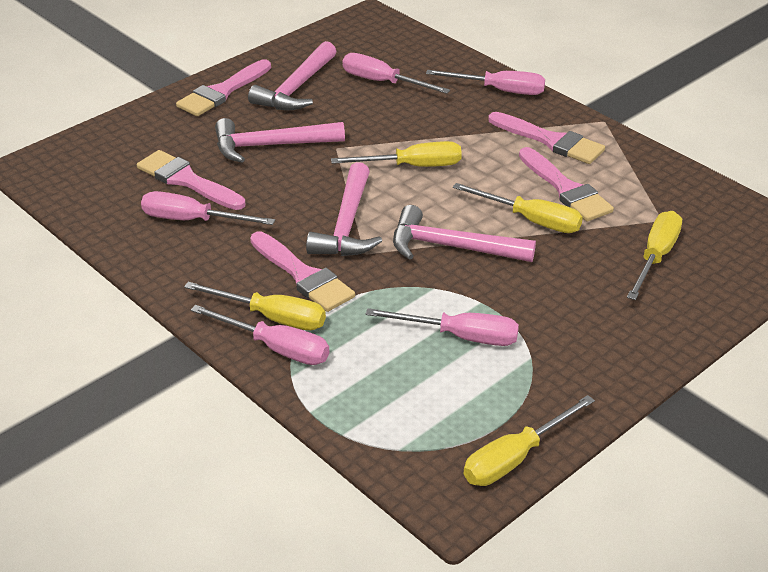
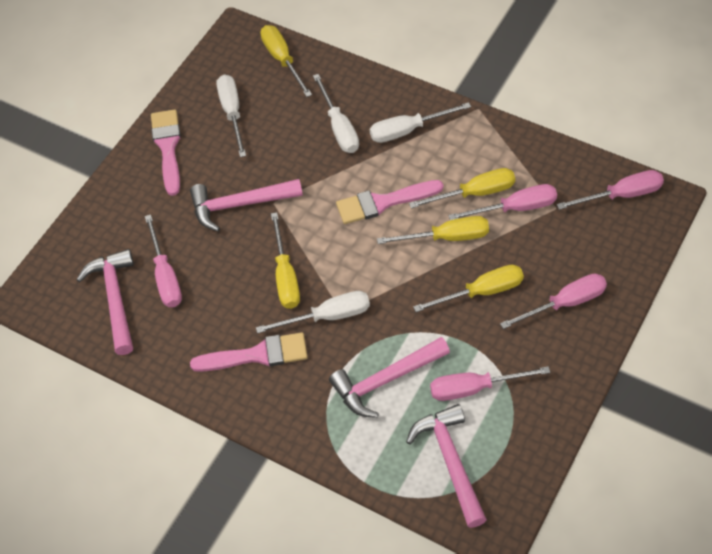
pink brush: 5 -> 3
white screwdriver: 0 -> 4

